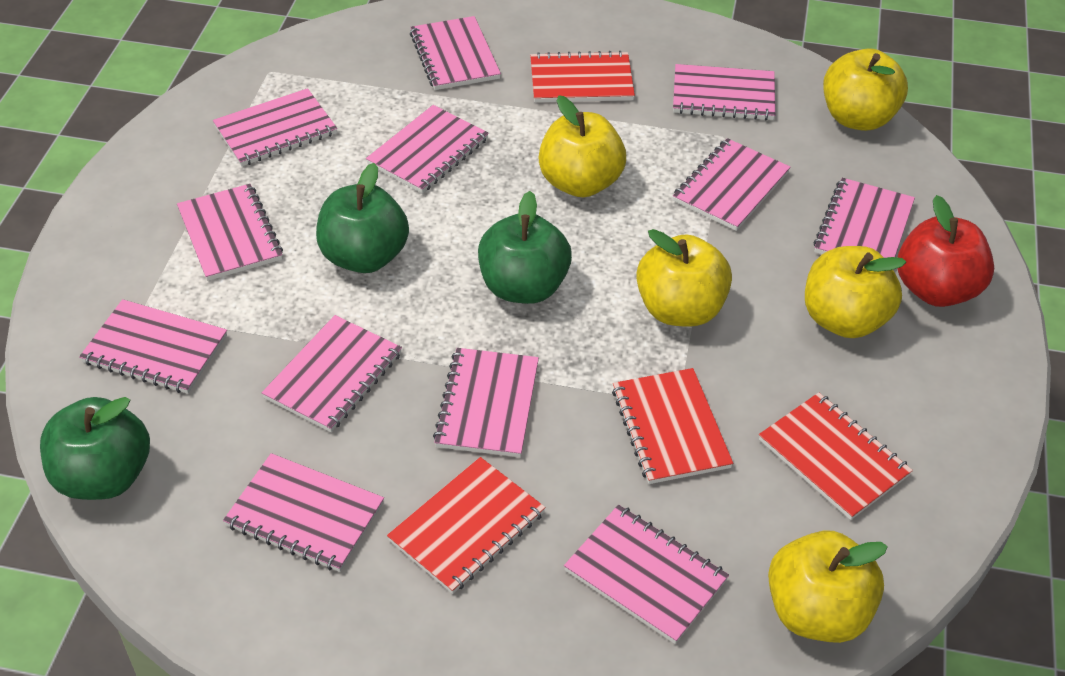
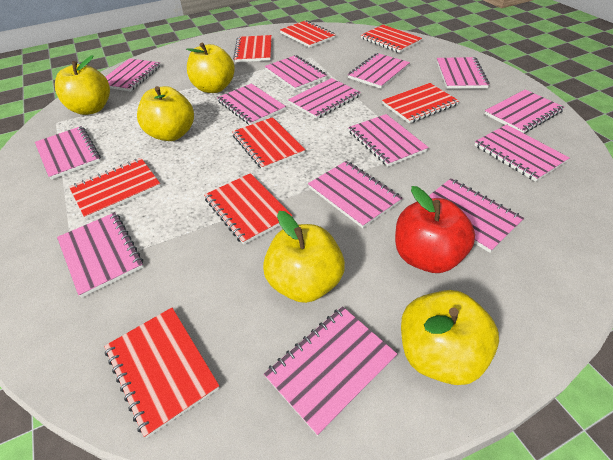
green apple: 3 -> 0
pink notebook: 12 -> 14
red notebook: 4 -> 8

